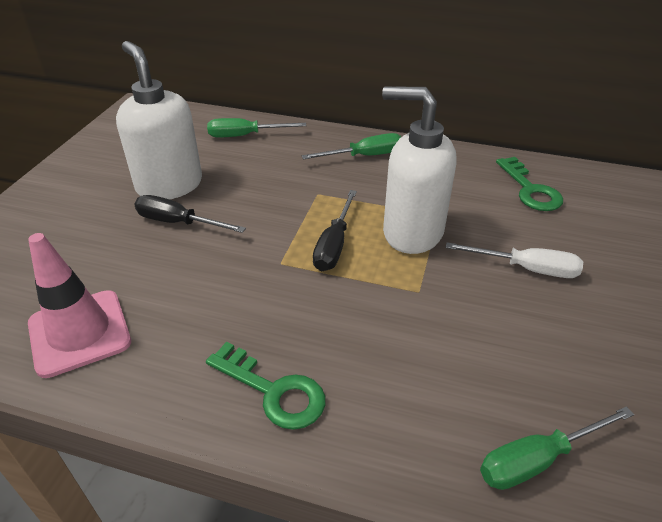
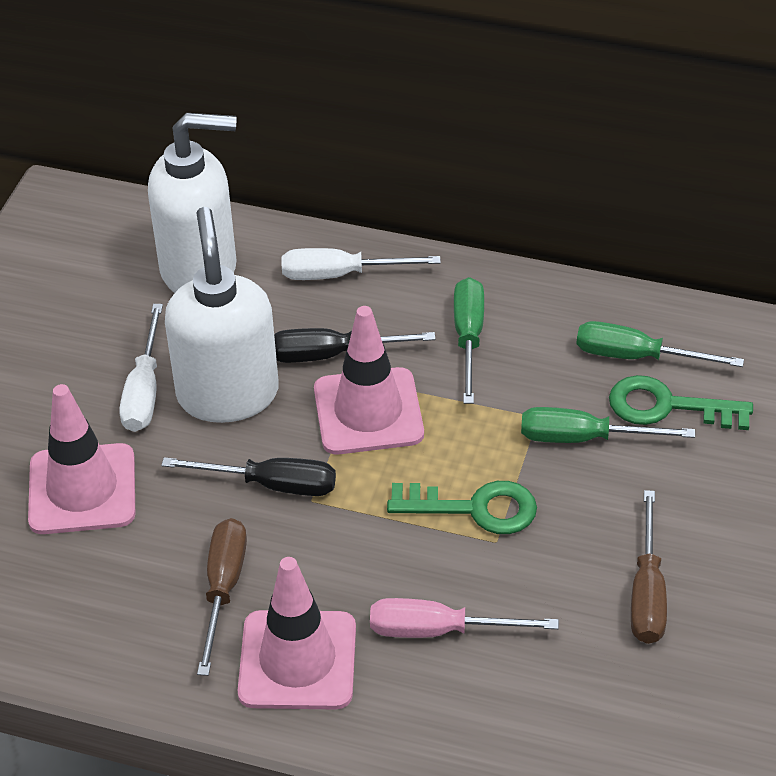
brown screwdriver: 0 -> 2
pink screwdriver: 0 -> 1
pink traffic cone: 1 -> 3
white screwdriver: 1 -> 2

